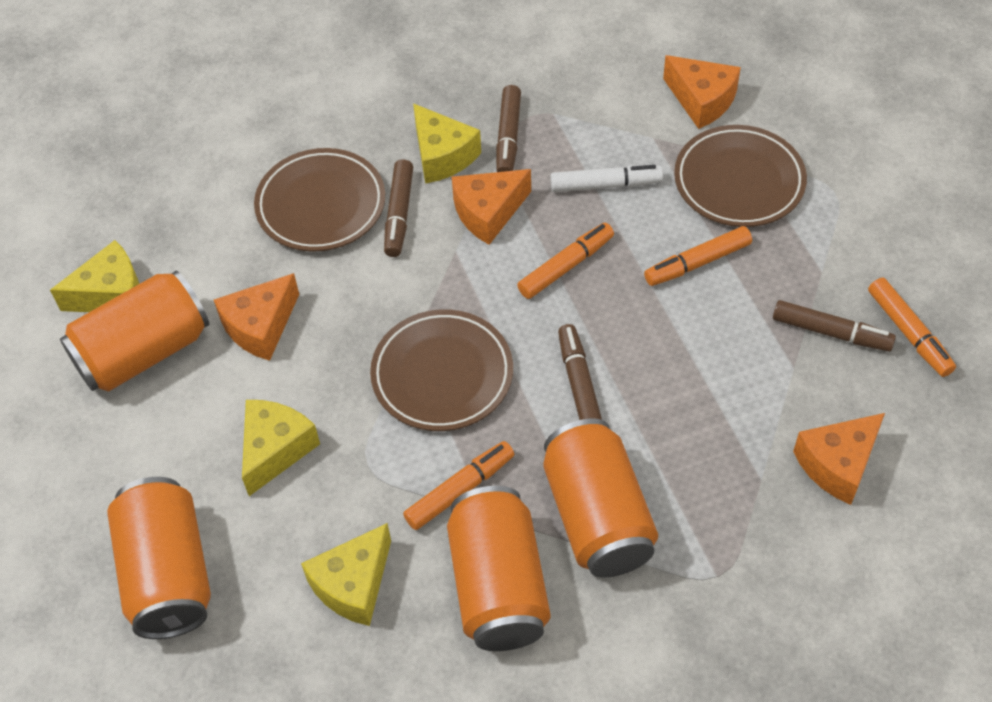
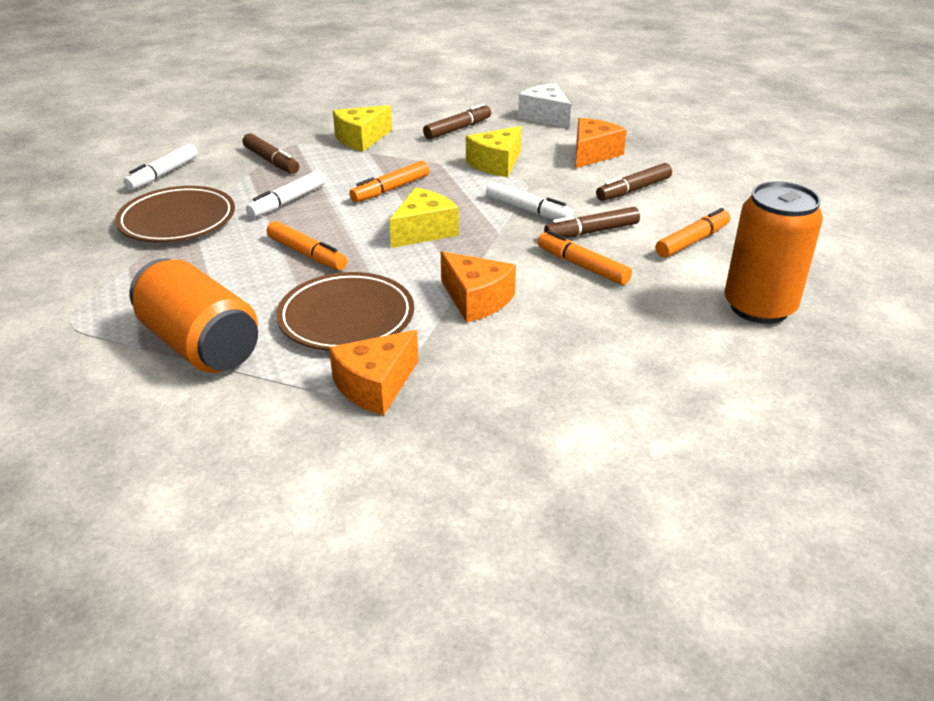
brown plate: 3 -> 2
orange can: 4 -> 2
orange cheese: 4 -> 3
white cheese: 0 -> 1
white marker: 1 -> 3
yellow cheese: 4 -> 3

